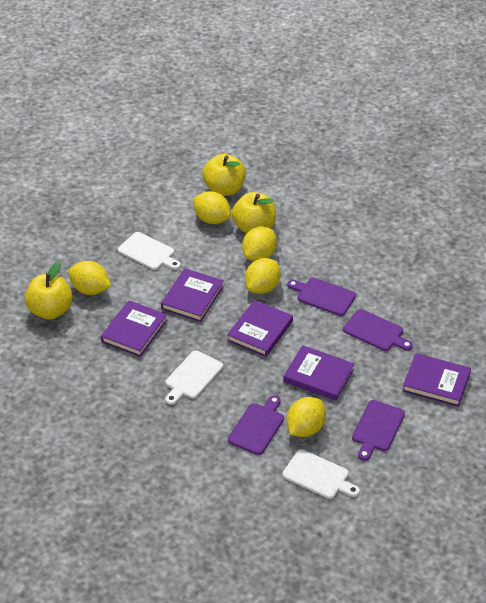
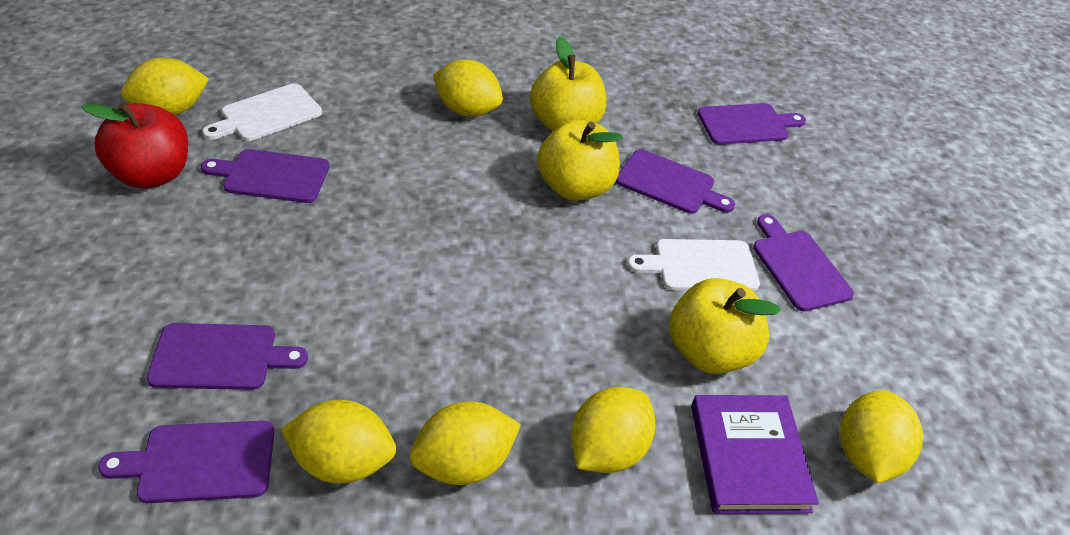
purple book: 5 -> 1
purple cutting board: 4 -> 6
red apple: 0 -> 1
white cutting board: 3 -> 2
yellow lemon: 5 -> 6

